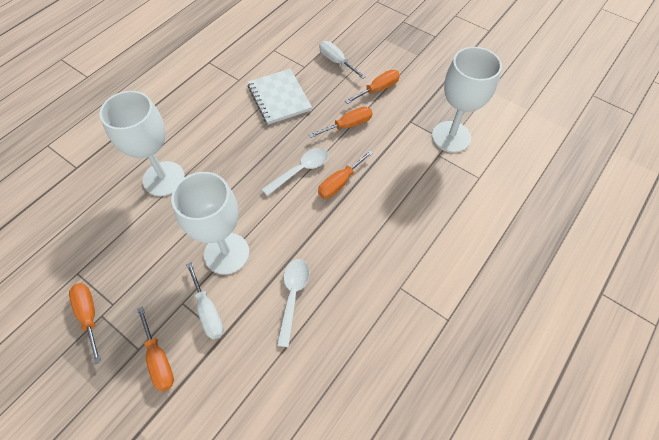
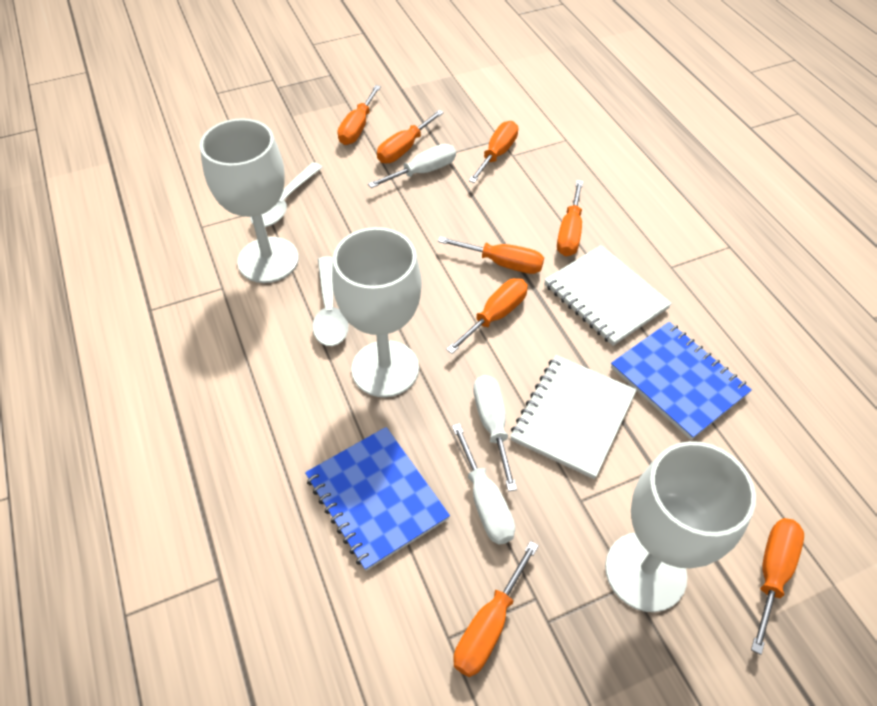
blue notebook: 0 -> 2
orange screwdriver: 5 -> 8
white notebook: 1 -> 2
white screwdriver: 2 -> 3

